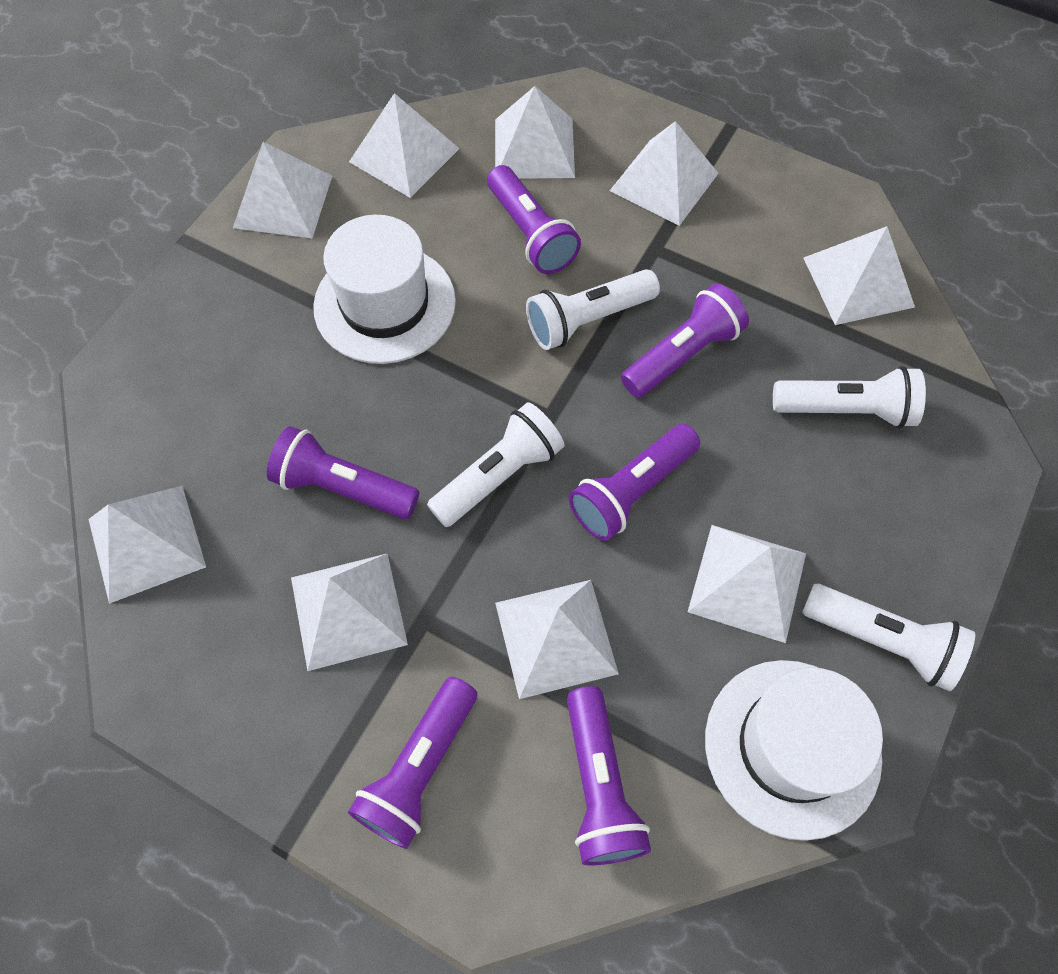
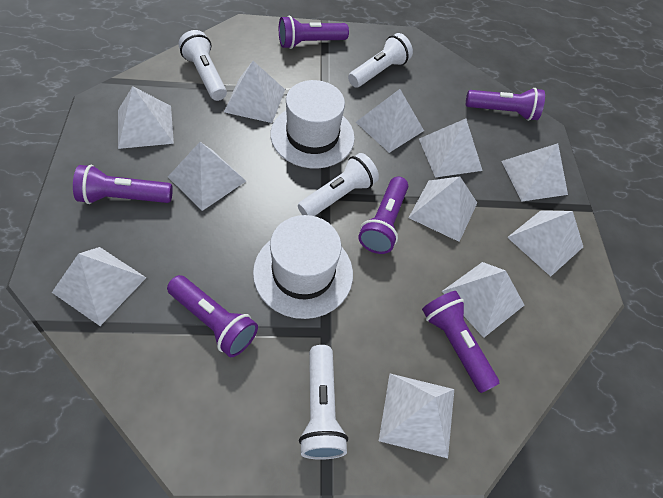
white pyramid: 9 -> 11

